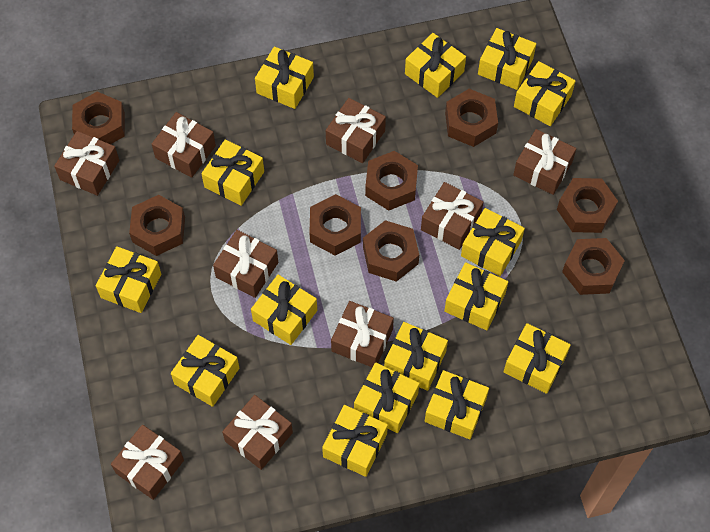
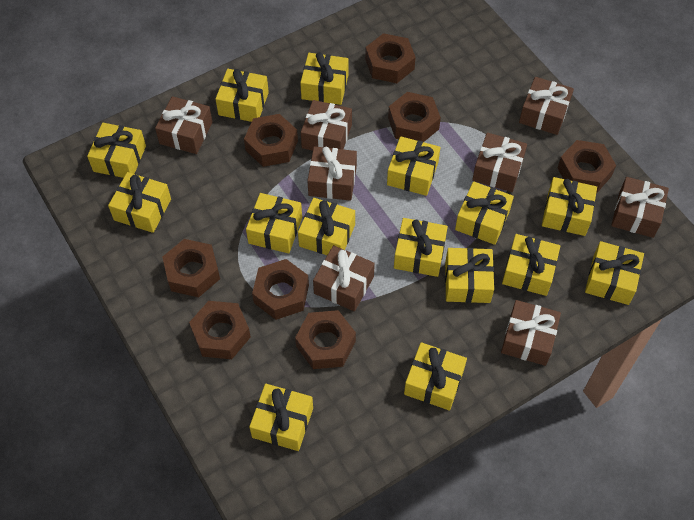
brown gift: 9 -> 8

